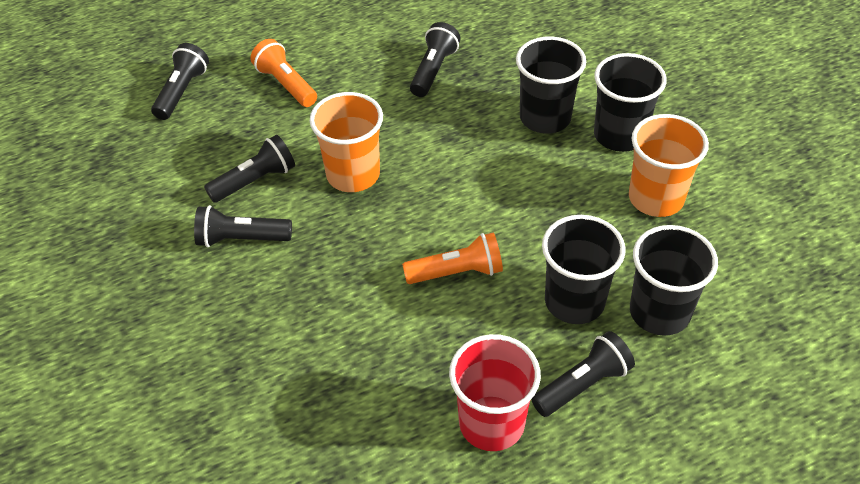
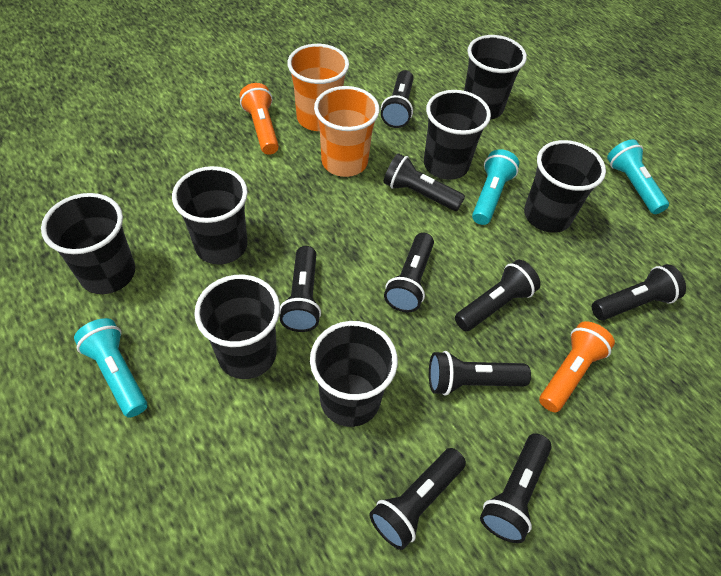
black cup: 4 -> 7
black flashlight: 5 -> 9
red cup: 1 -> 0
turquoise flashlight: 0 -> 3

